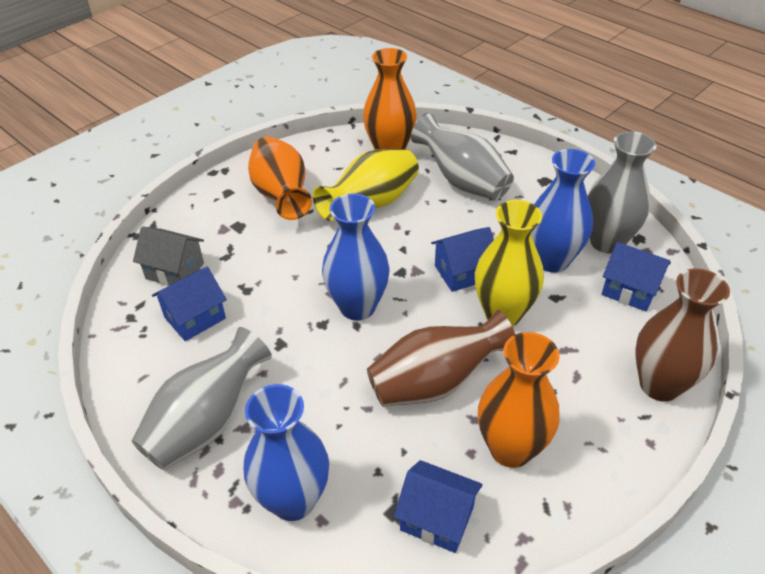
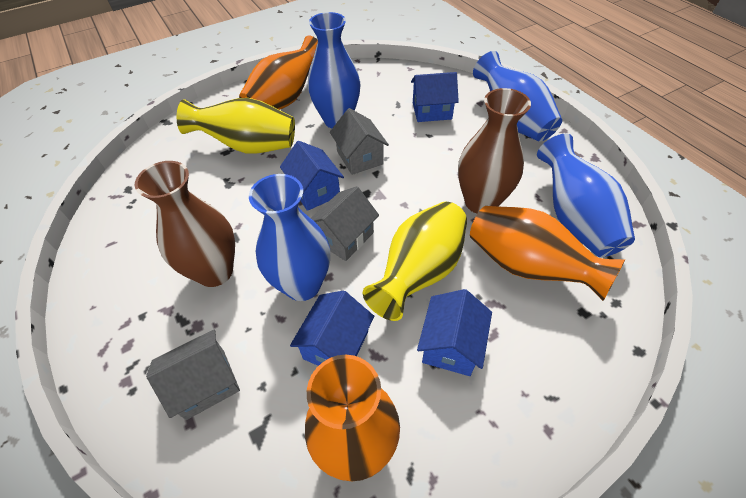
blue vase: 3 -> 4
grey house: 1 -> 3
grey vase: 3 -> 0

